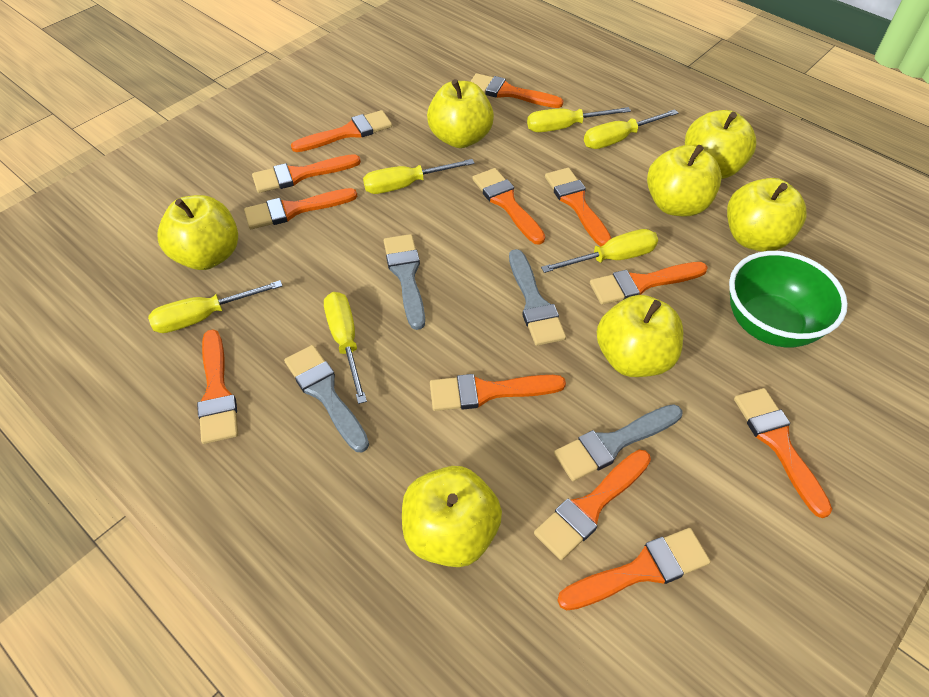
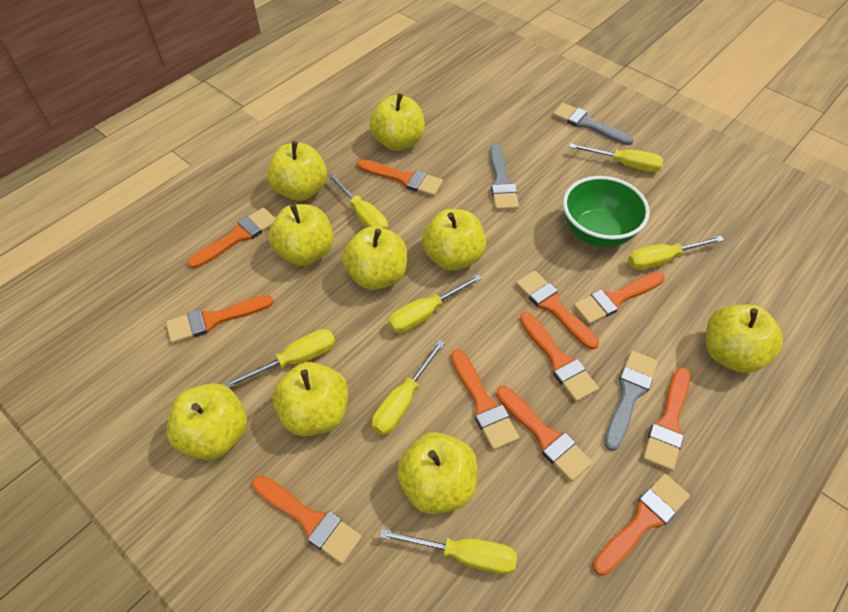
grey brush: 4 -> 3
orange brush: 12 -> 11
yellow apple: 7 -> 9
yellow screwdriver: 6 -> 7

